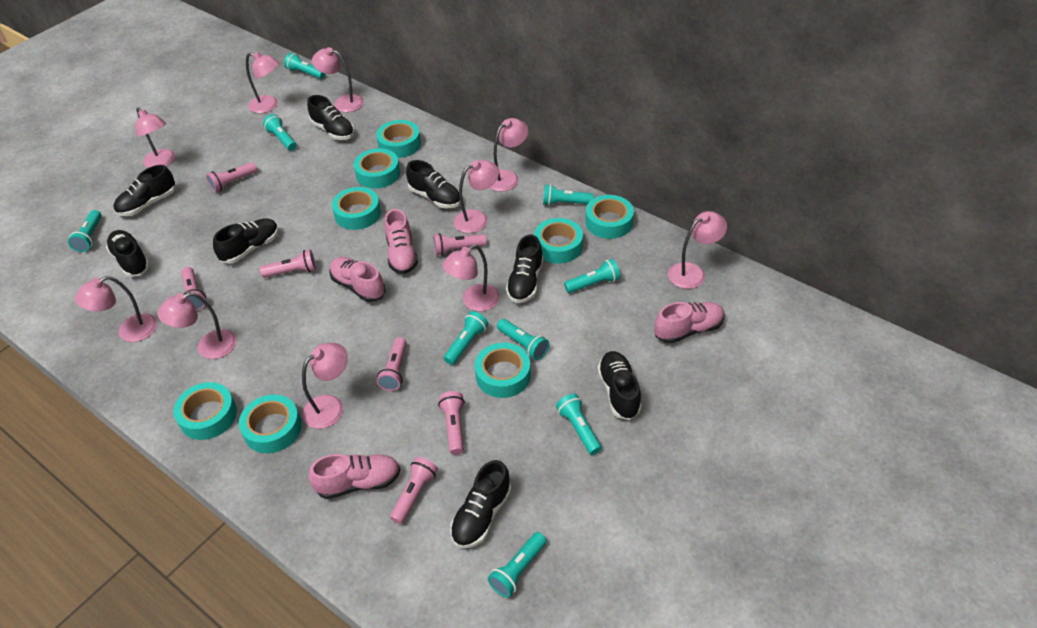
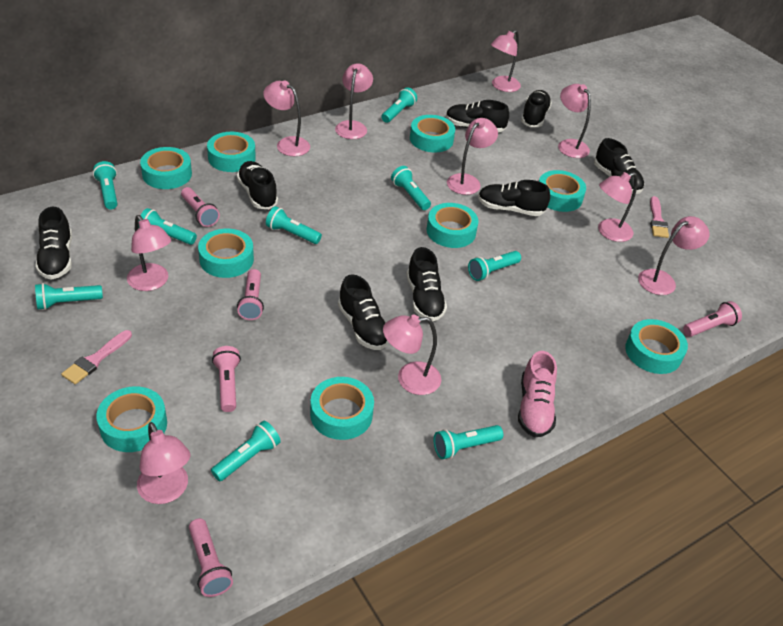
pink brush: 0 -> 2
pink flashlight: 7 -> 5
pink shoe: 4 -> 1
turquoise tape: 8 -> 9

